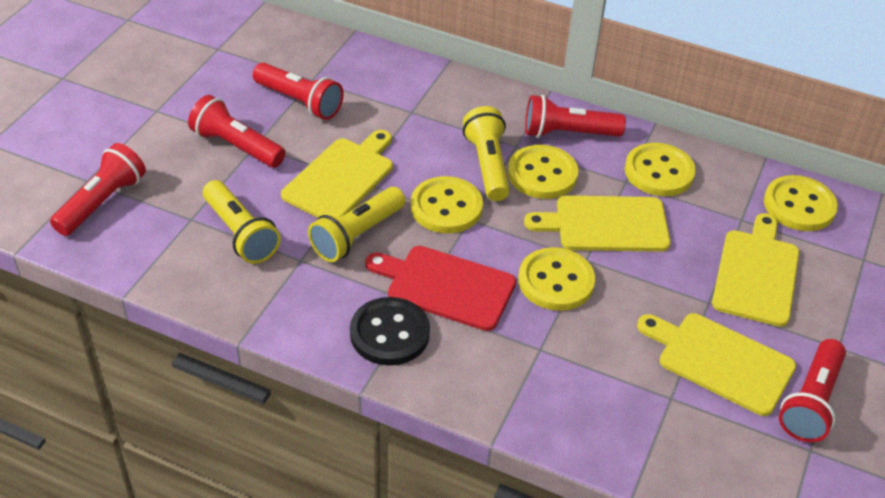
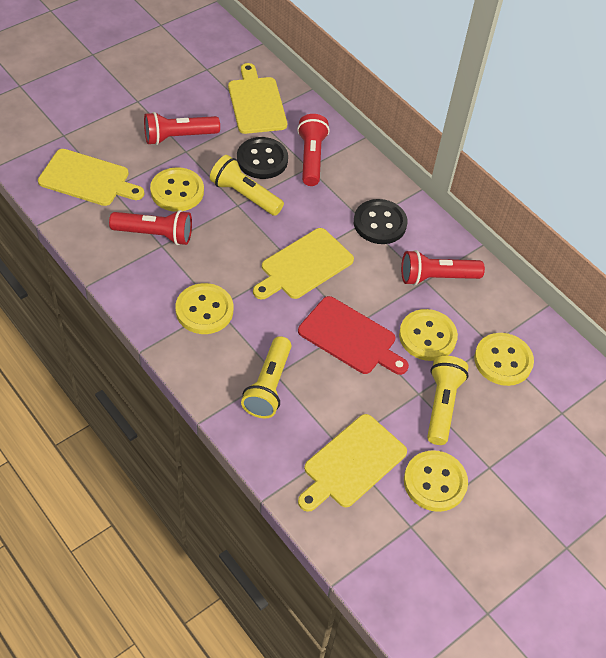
black button: 1 -> 2
red flashlight: 5 -> 4

